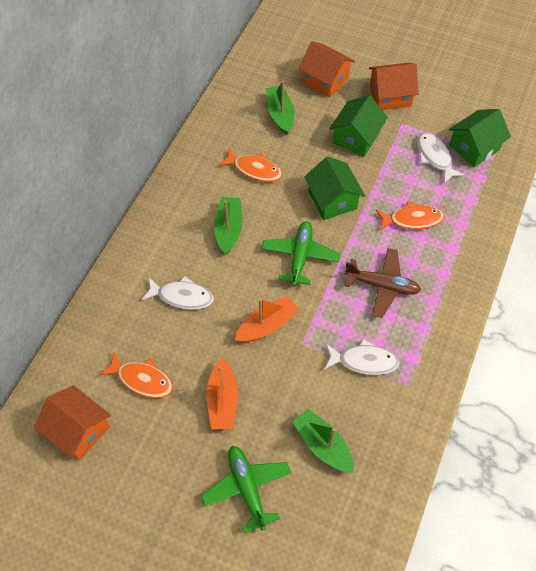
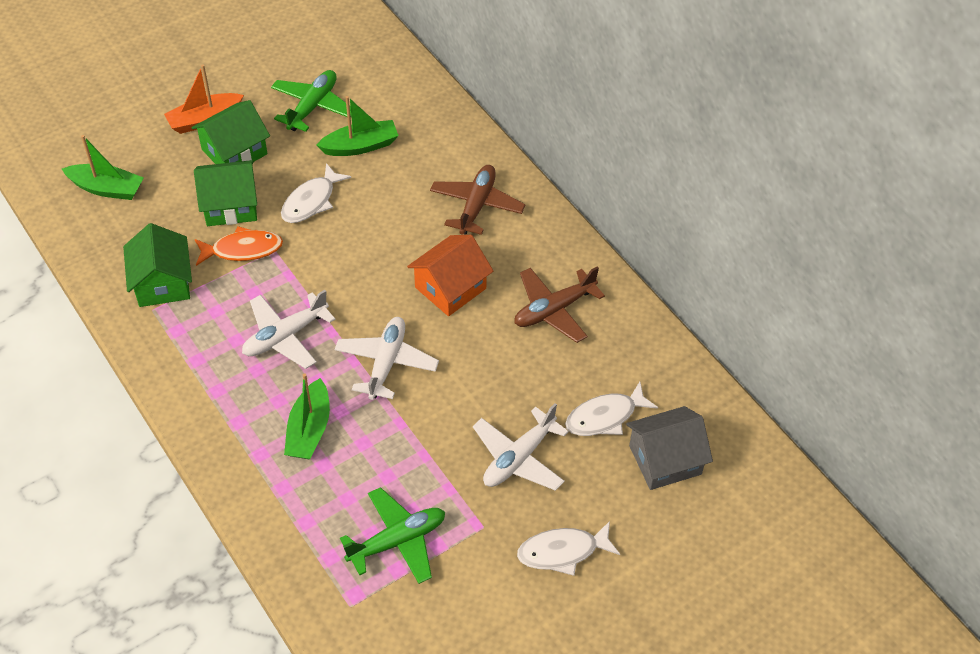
brown plane: 1 -> 2
grey house: 0 -> 1
orange boat: 2 -> 1
orange fish: 3 -> 1
orange house: 3 -> 1
white plane: 0 -> 3

